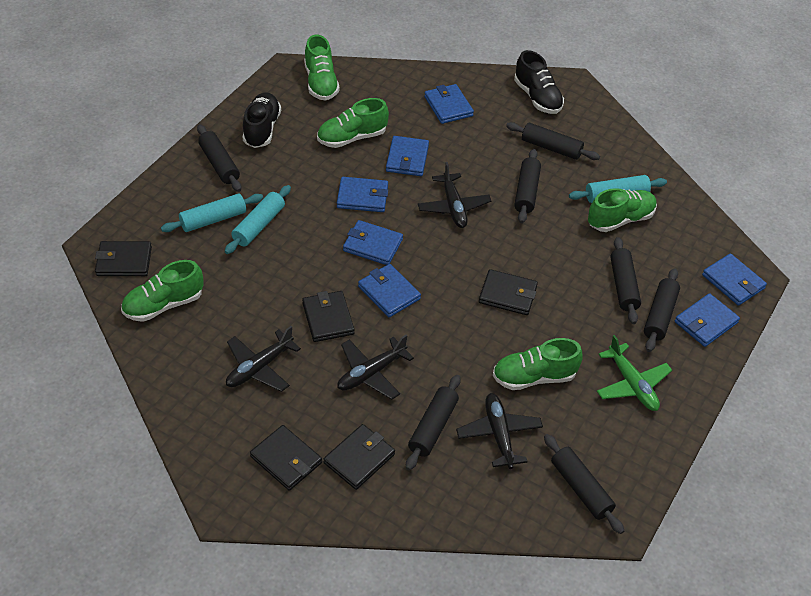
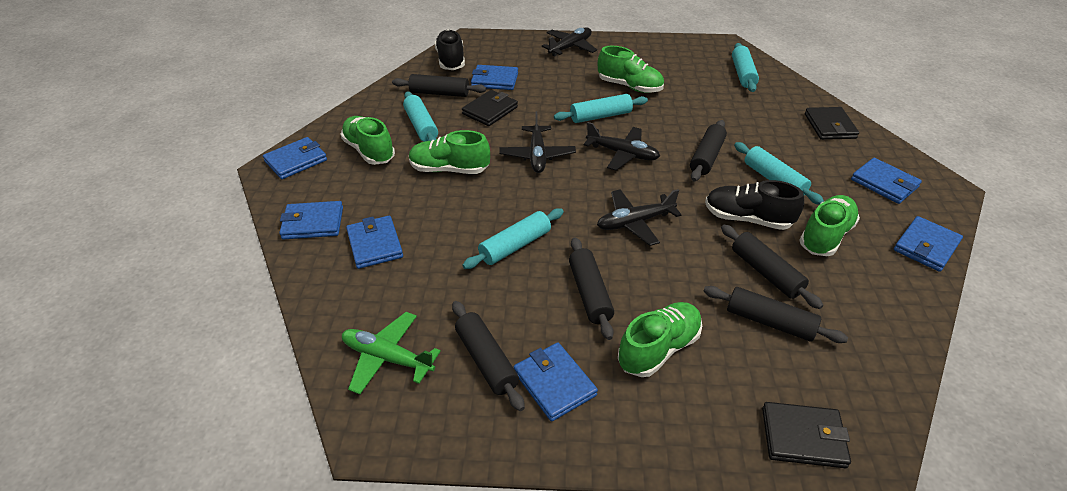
black rolling pin: 7 -> 6
black wallet: 5 -> 3
turquoise rolling pin: 3 -> 5

